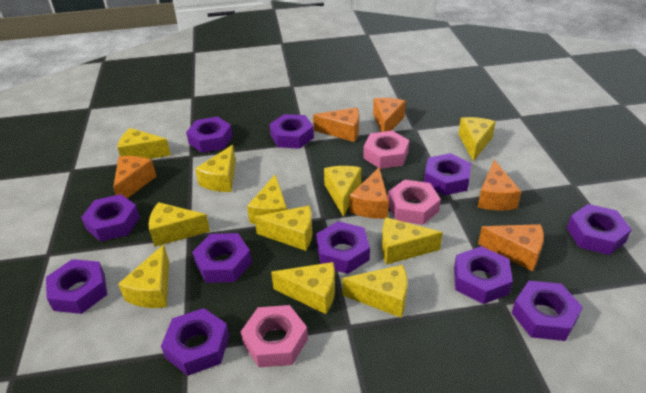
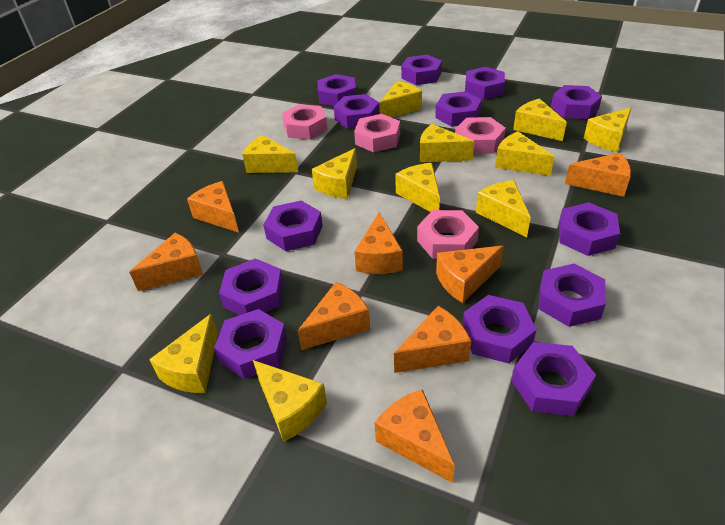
orange cheese: 6 -> 8
pink nut: 3 -> 4
purple nut: 11 -> 13

